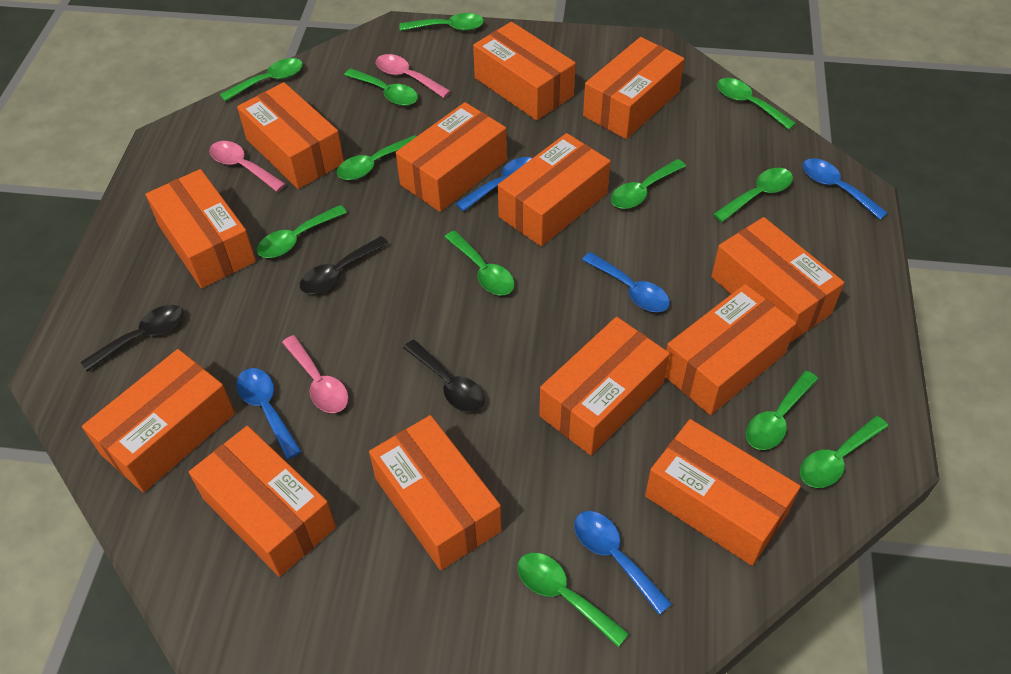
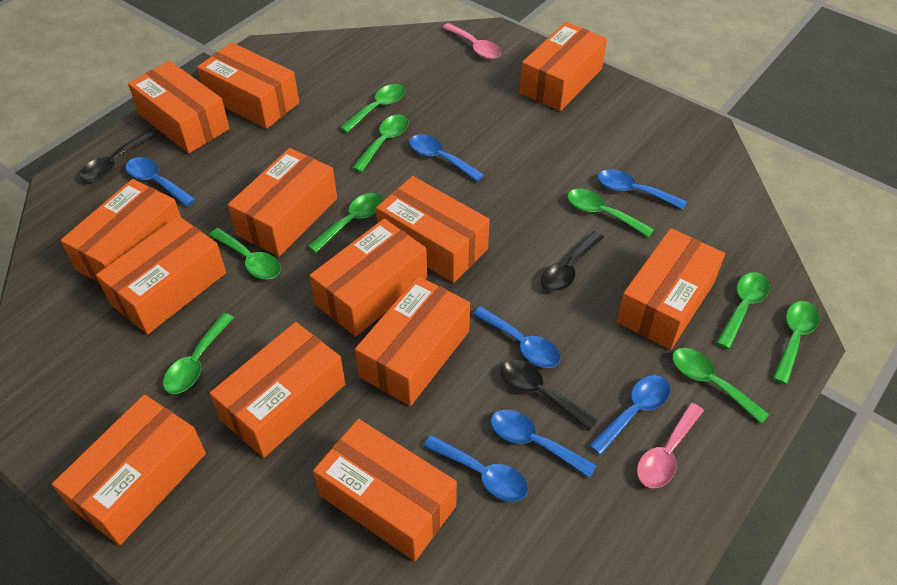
blue spoon: 5 -> 7
green spoon: 12 -> 9
pink spoon: 3 -> 2

